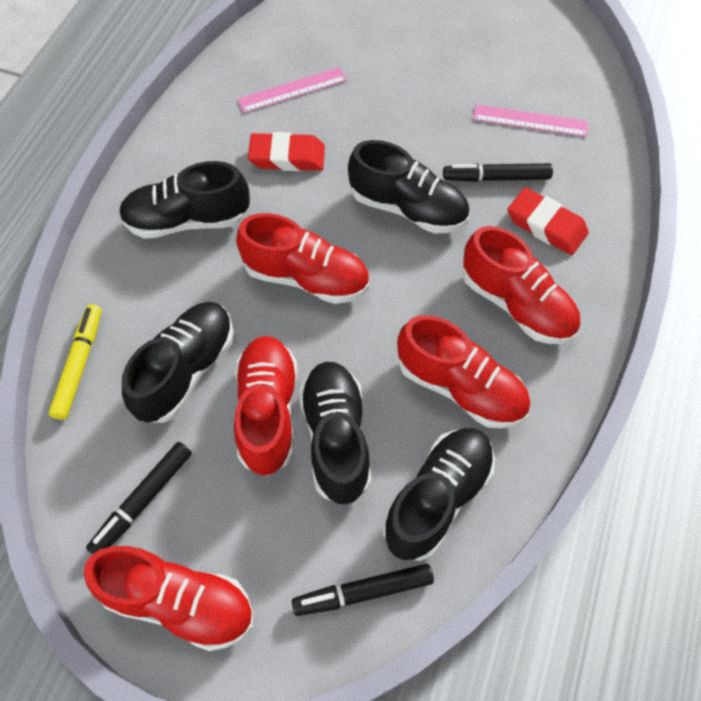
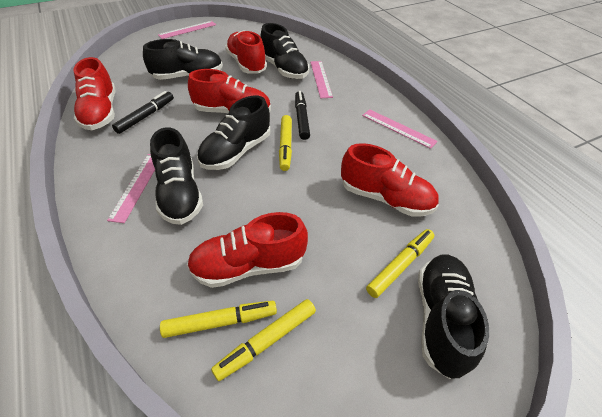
black marker: 3 -> 2
pink ruler: 2 -> 4
red eraser: 2 -> 0
yellow marker: 1 -> 4

